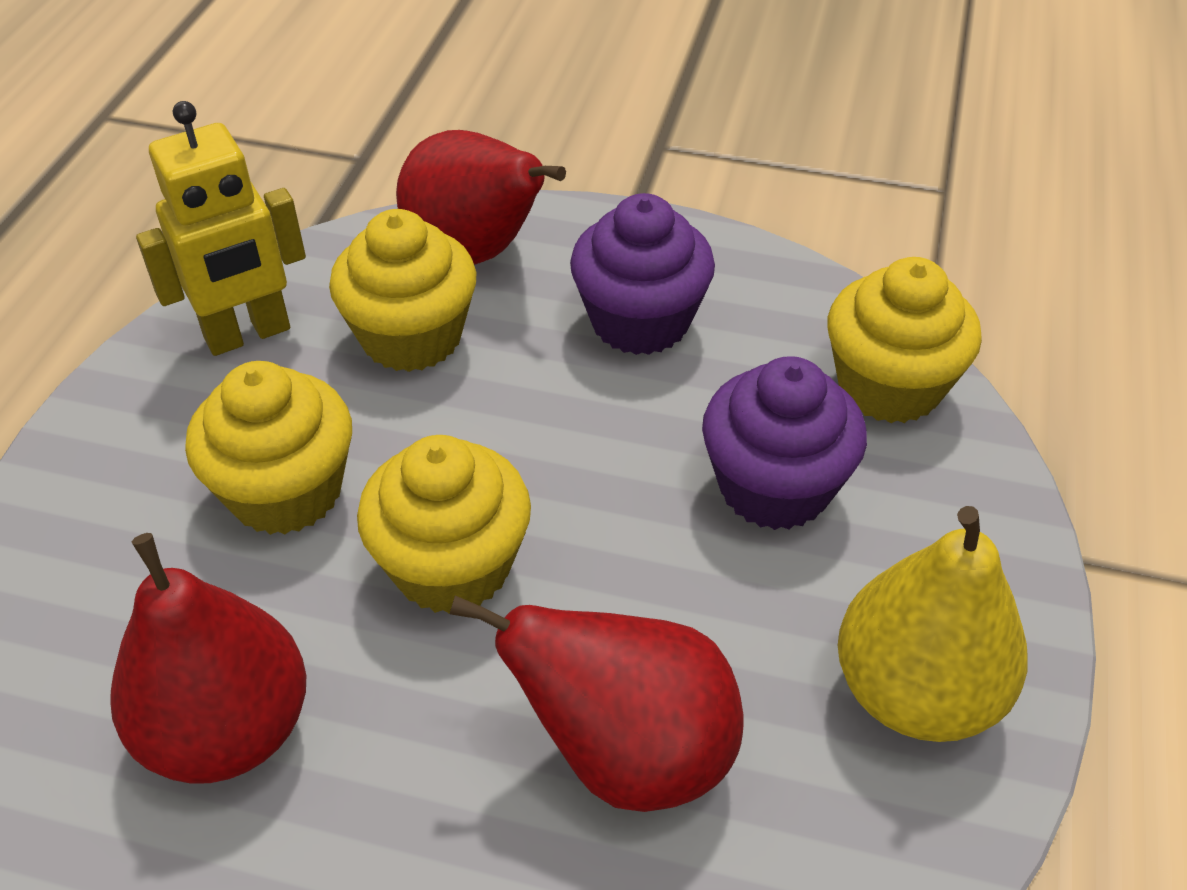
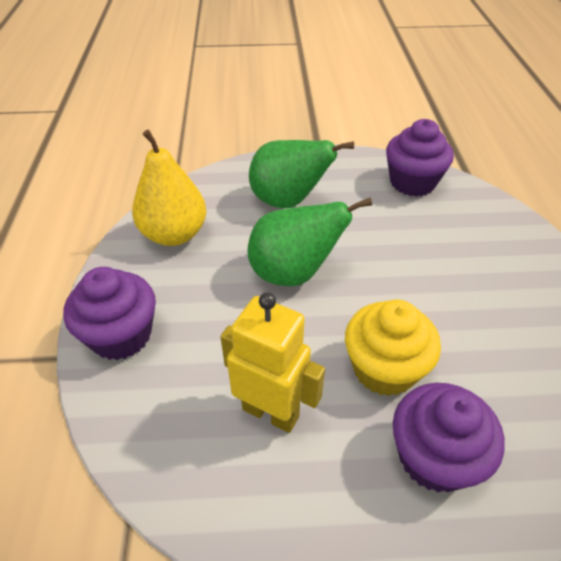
green pear: 0 -> 2
purple cupcake: 2 -> 3
red pear: 3 -> 0
yellow cupcake: 4 -> 1

